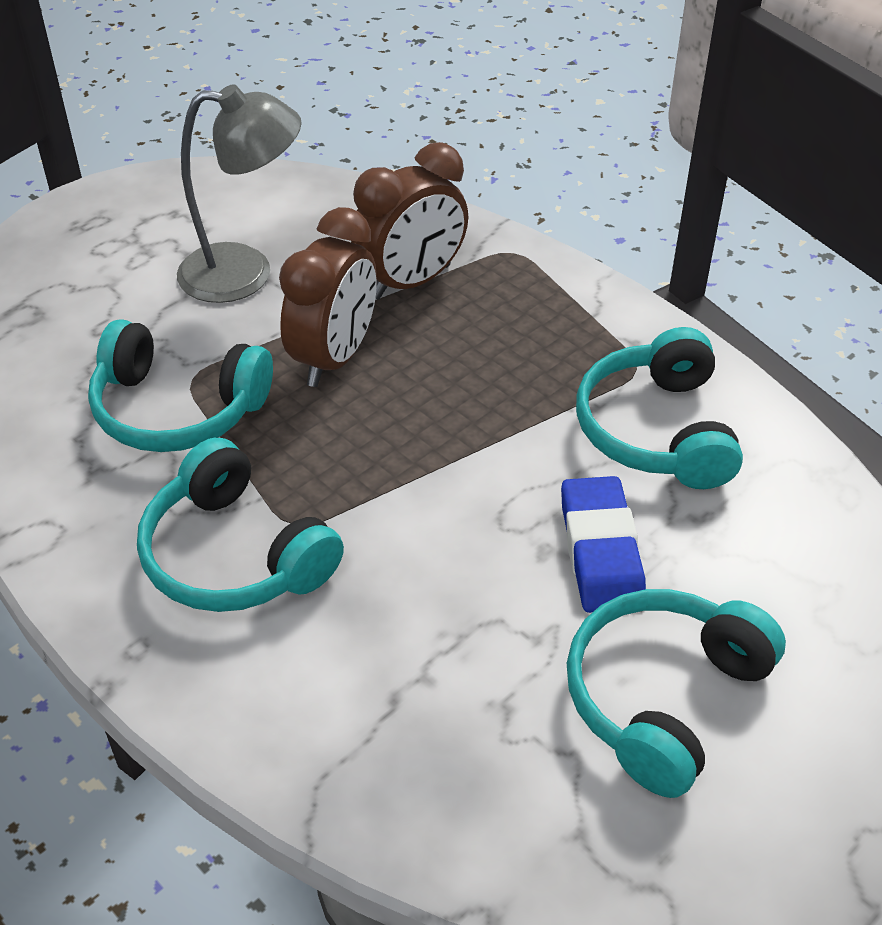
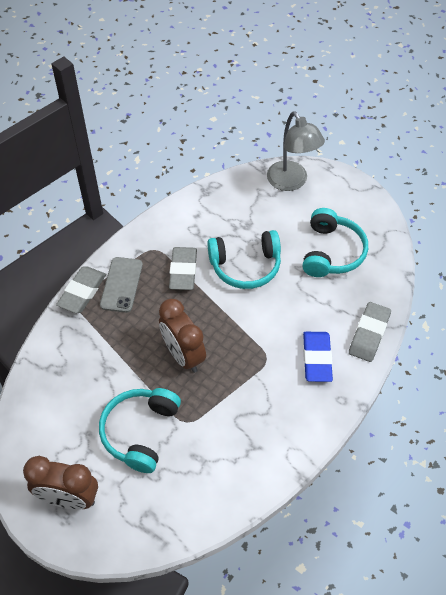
grey eraser: 0 -> 3
grey phone: 0 -> 1
turquoise headphones: 4 -> 3

